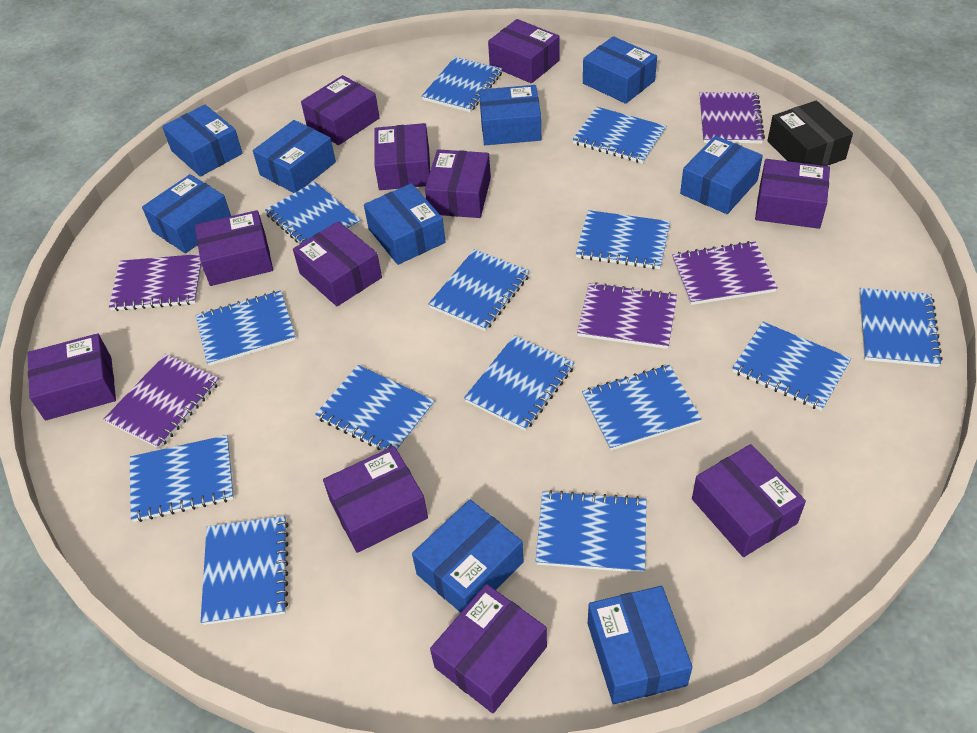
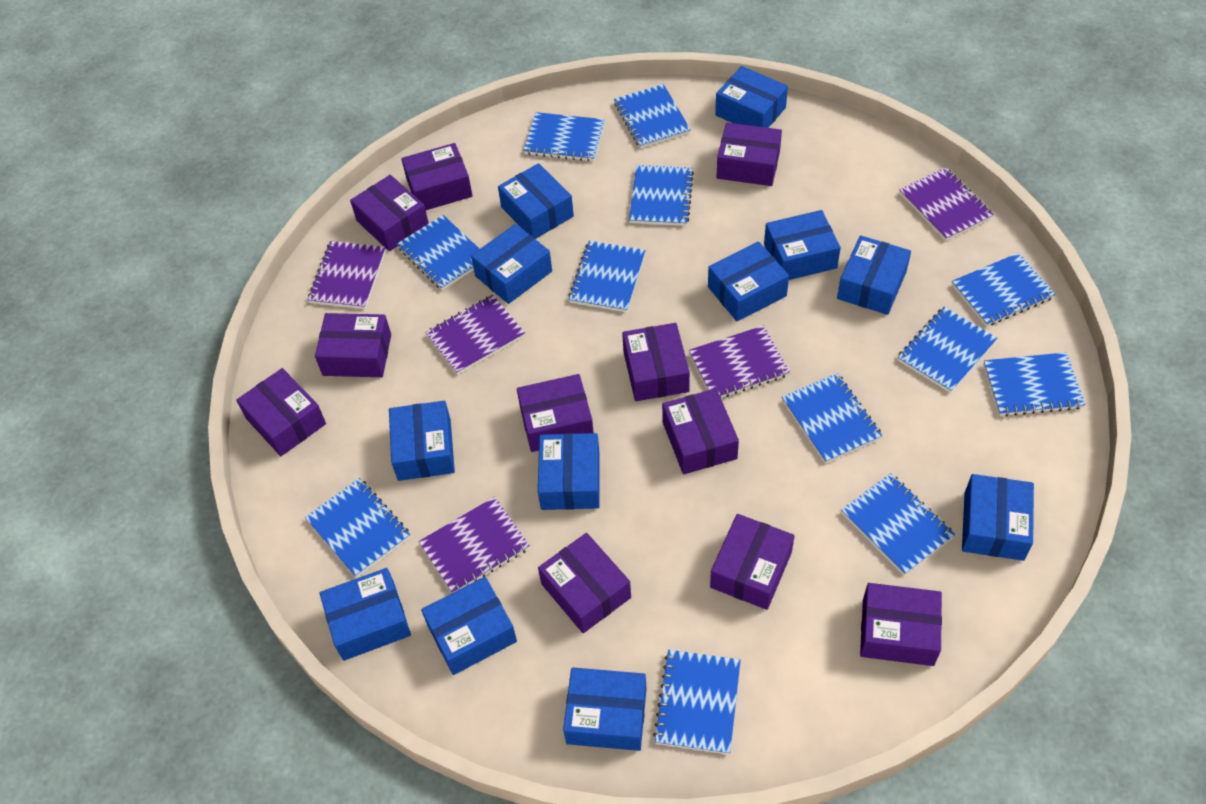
black box: 1 -> 0
blue box: 9 -> 12
blue notebook: 14 -> 12

